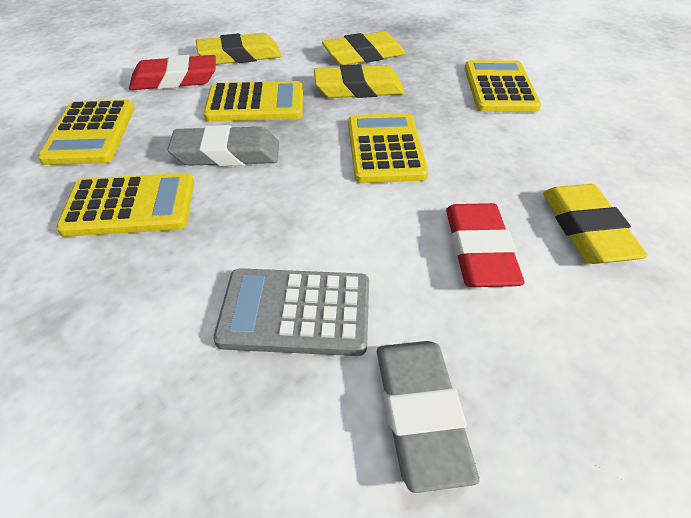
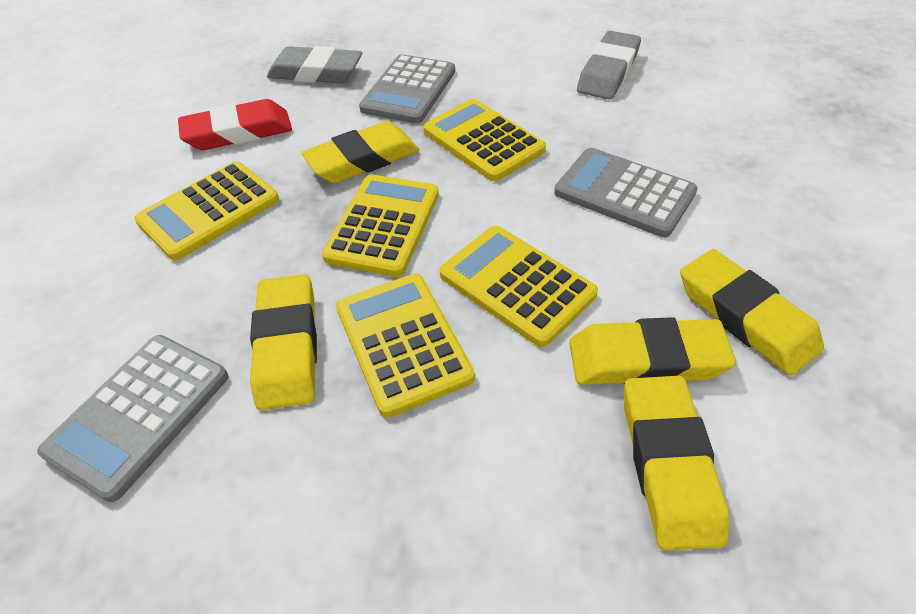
grey calculator: 1 -> 3
red eraser: 2 -> 1
yellow eraser: 4 -> 5

